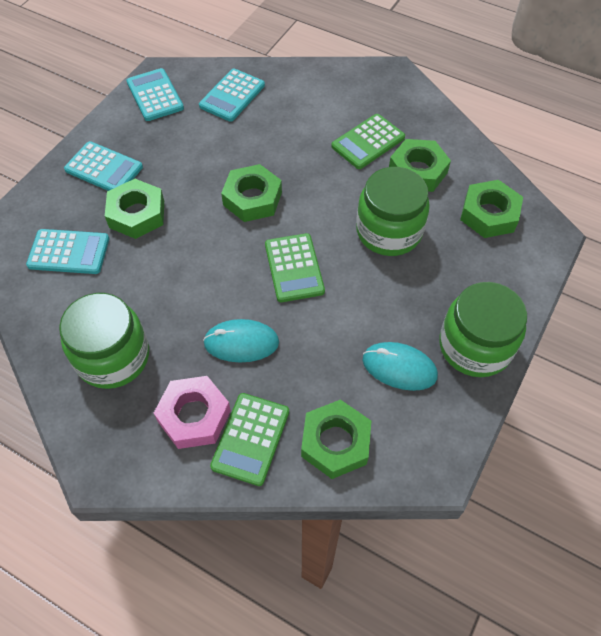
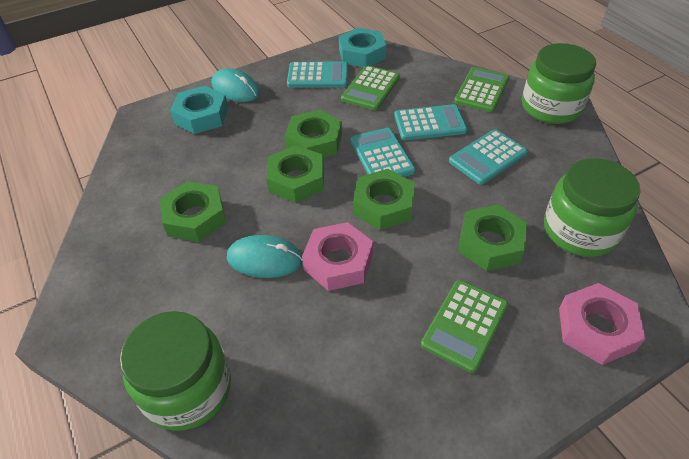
pink nut: 1 -> 2
turquoise nut: 0 -> 2

